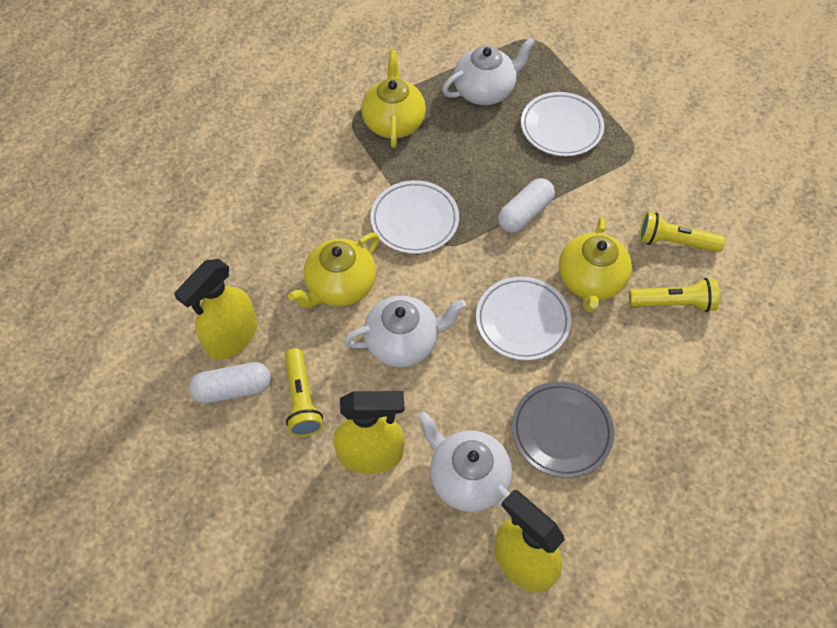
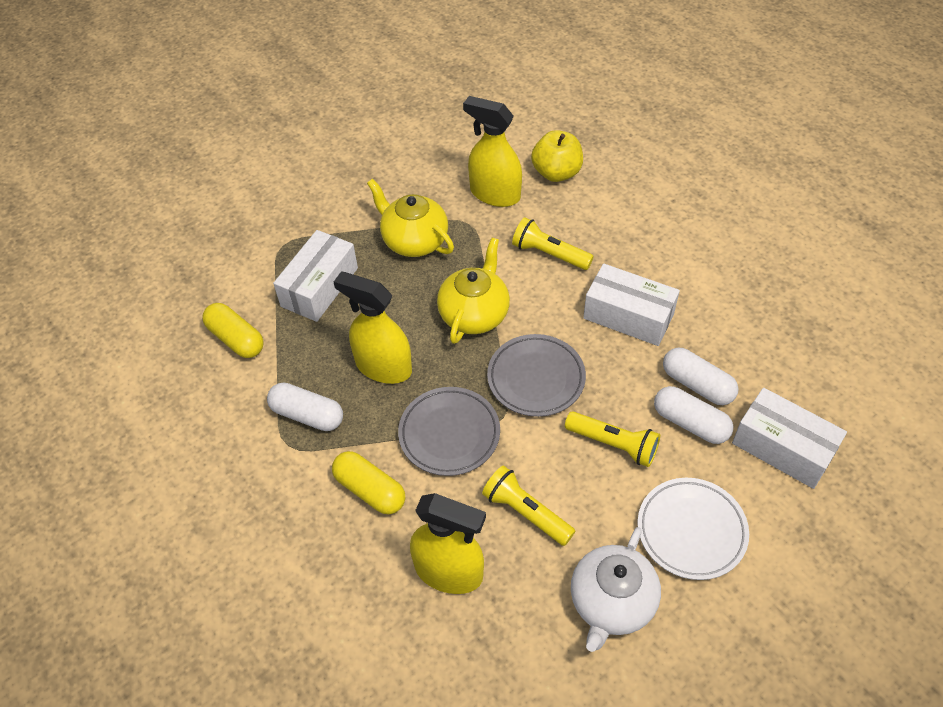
grey plate: 1 -> 2
white box: 0 -> 3
white capsule: 2 -> 3
white plate: 3 -> 1
white teapot: 3 -> 1
yellow apple: 0 -> 1
yellow capsule: 0 -> 2
yellow teapot: 3 -> 2

